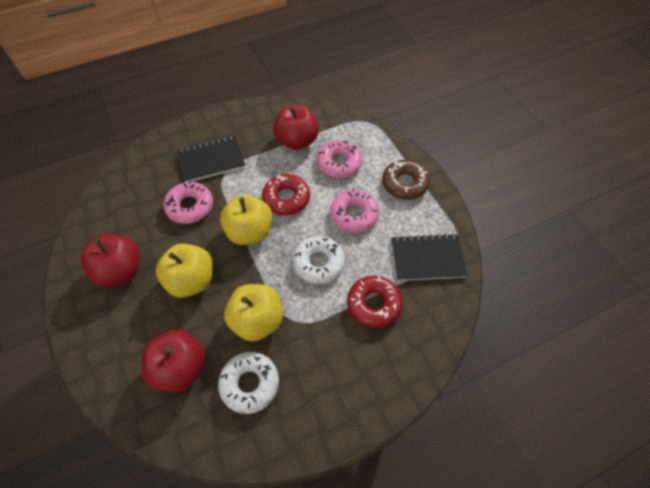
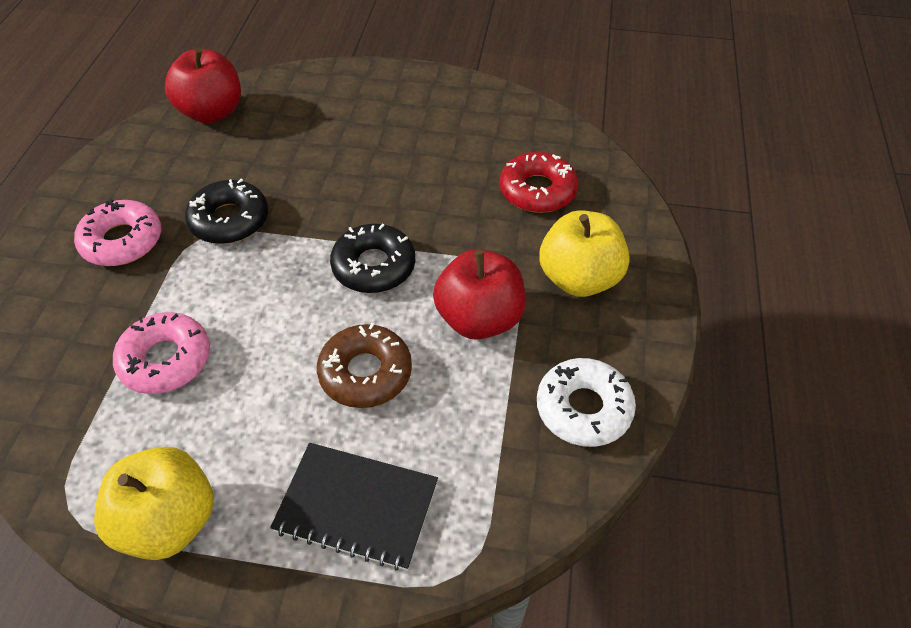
black donut: 0 -> 2
black notebook: 2 -> 1
pink donut: 3 -> 2
red apple: 3 -> 2
red donut: 2 -> 1
white donut: 2 -> 1
yellow apple: 3 -> 2

